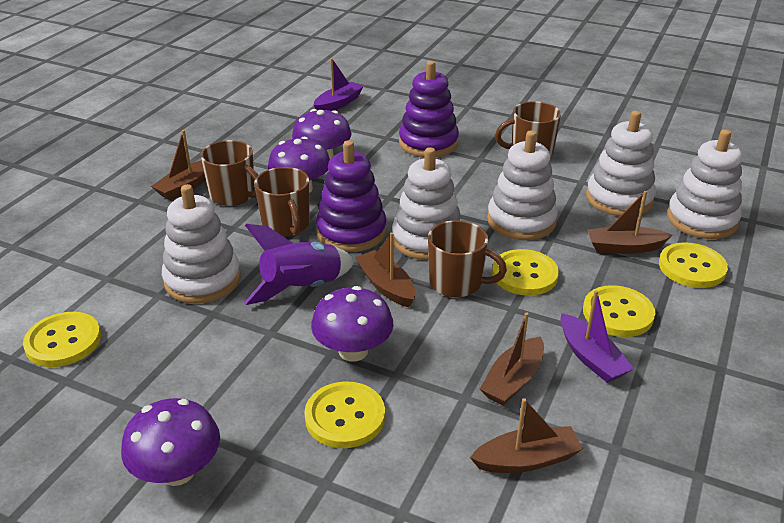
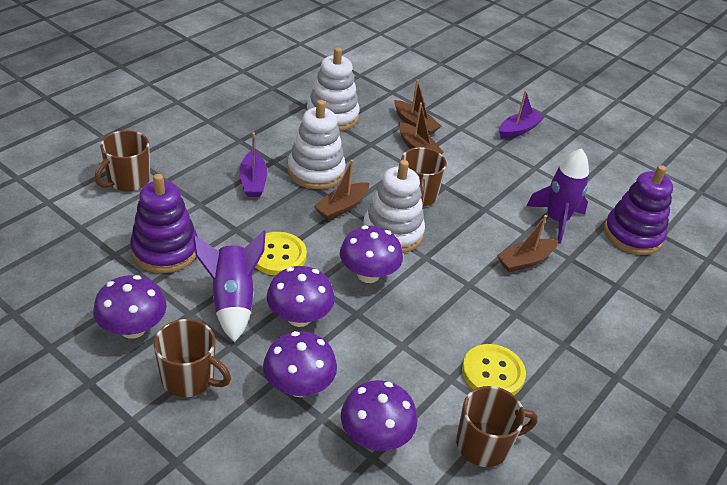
brown boat: 5 -> 4
purple mushroom: 4 -> 5
purple rocket: 1 -> 2
white stacking toy: 5 -> 3
yellow button: 5 -> 2

